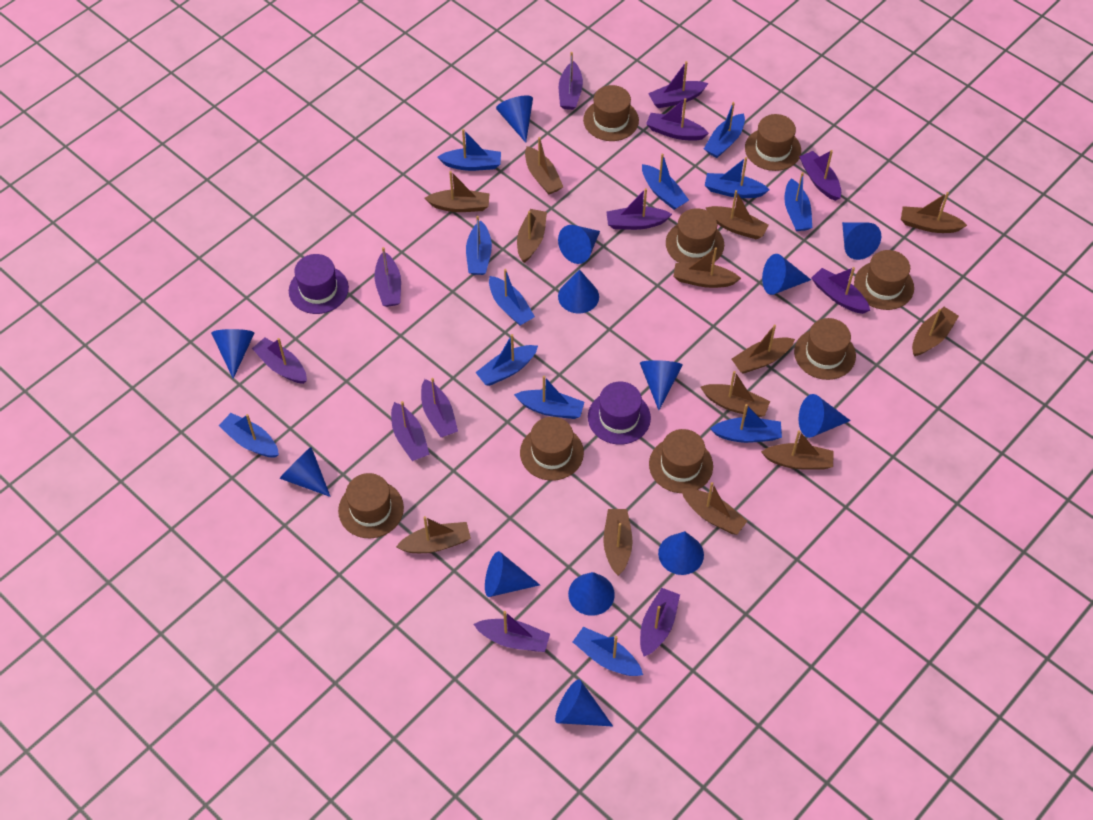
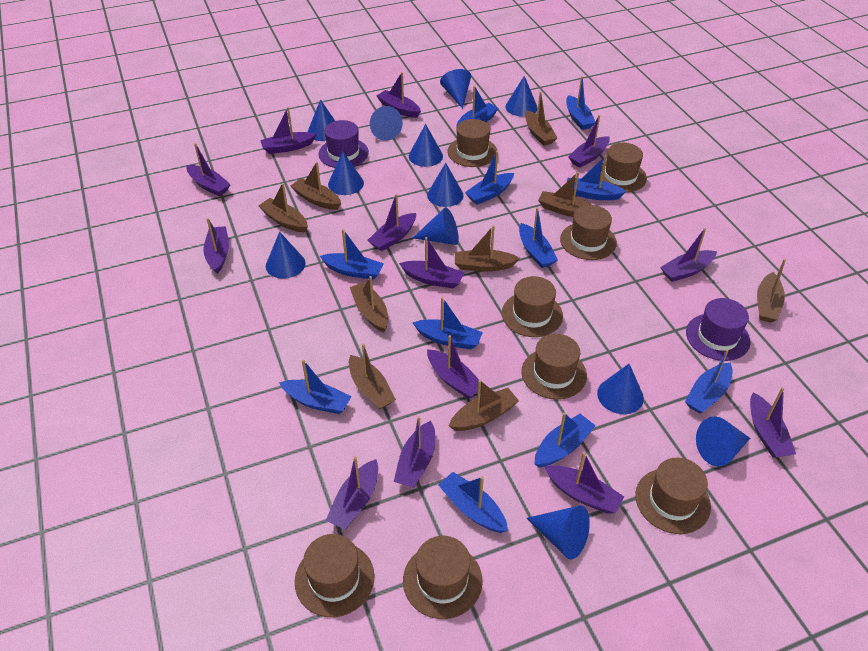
blue boat: 12 -> 11
blue cone: 13 -> 12
brown boat: 13 -> 9
purple boat: 12 -> 13

